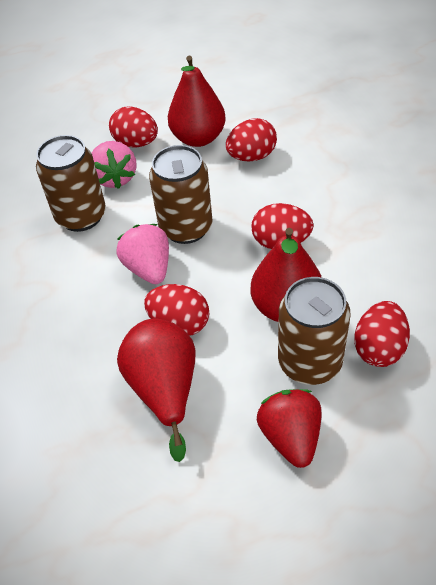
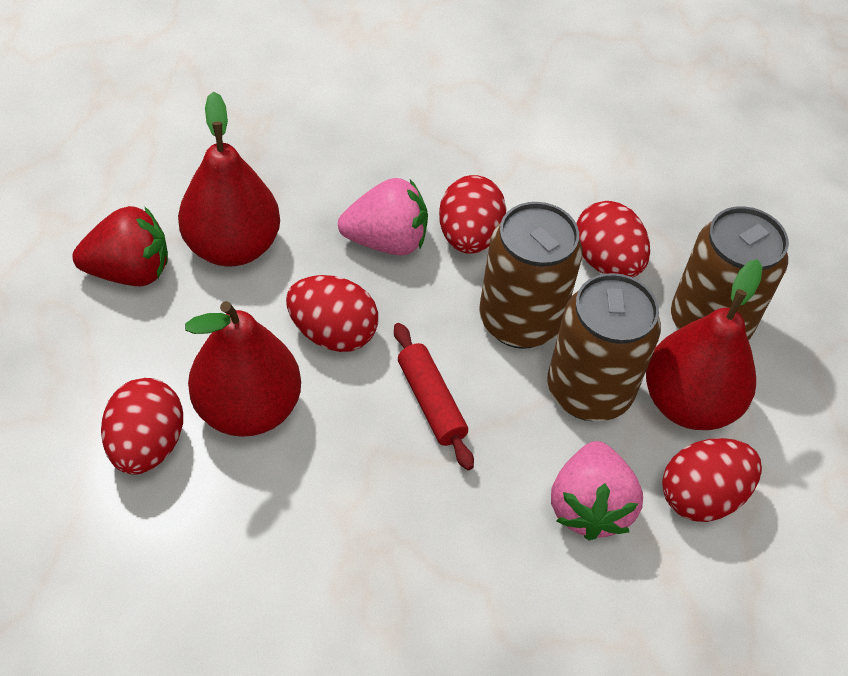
red rolling pin: 0 -> 1

